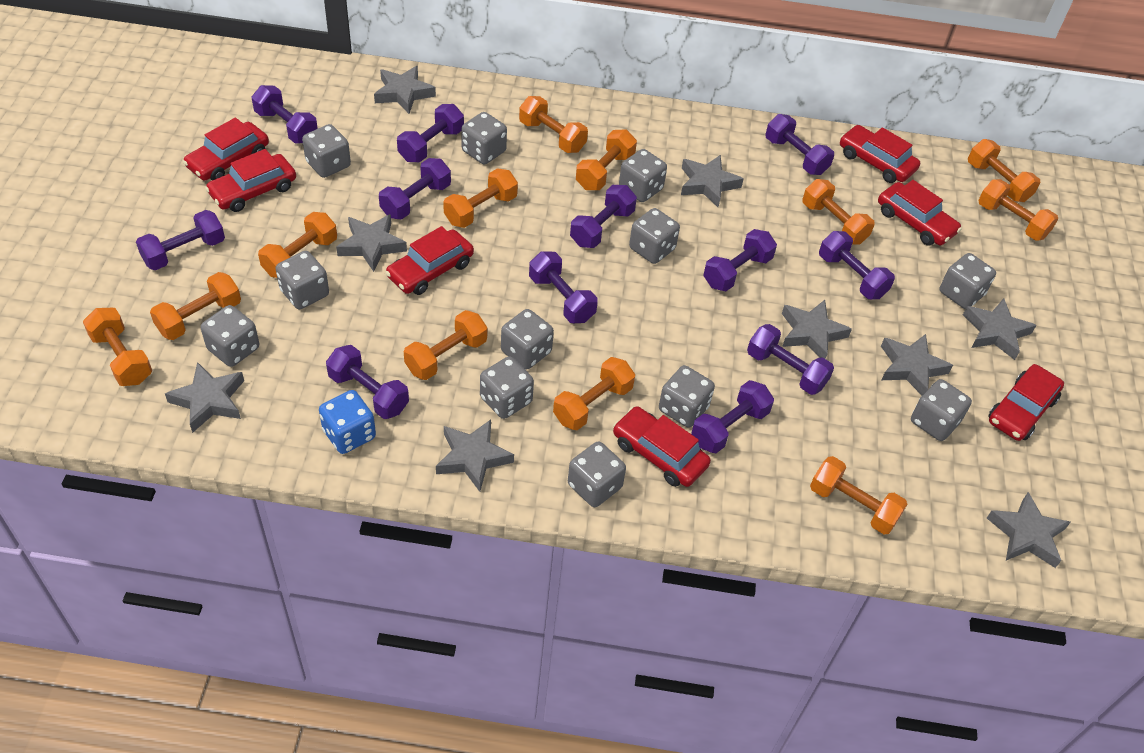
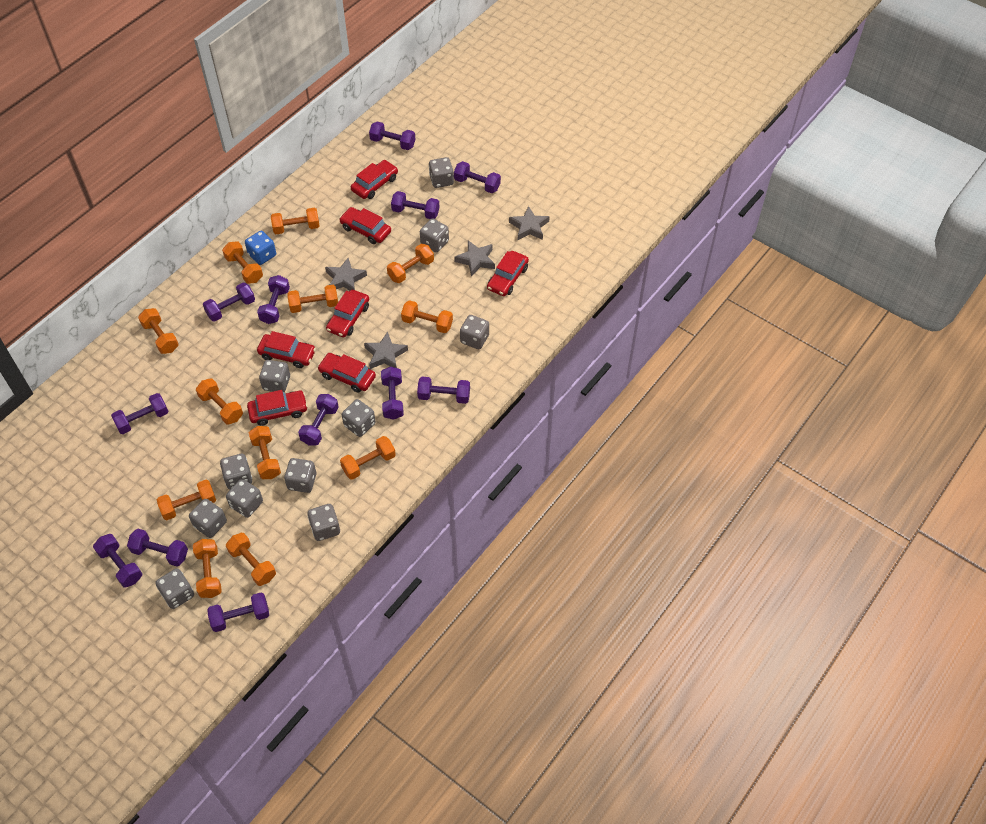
grey dice: 12 -> 11
grey star: 9 -> 4

